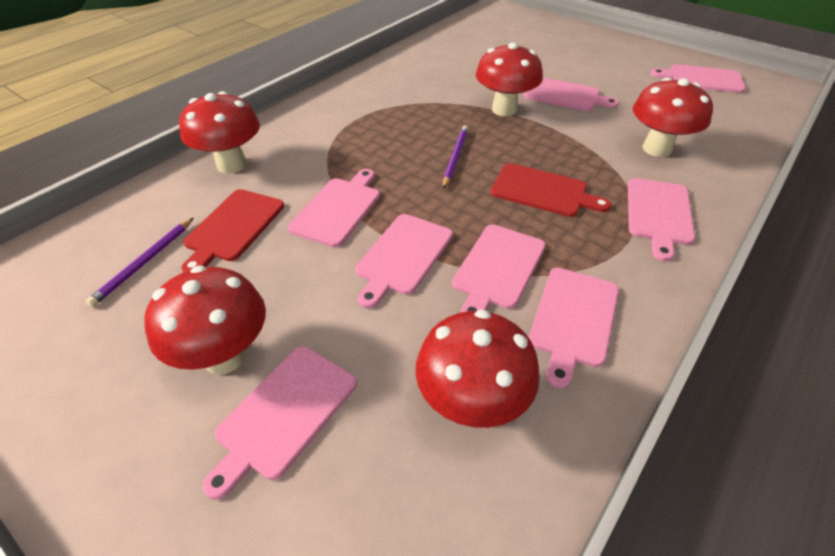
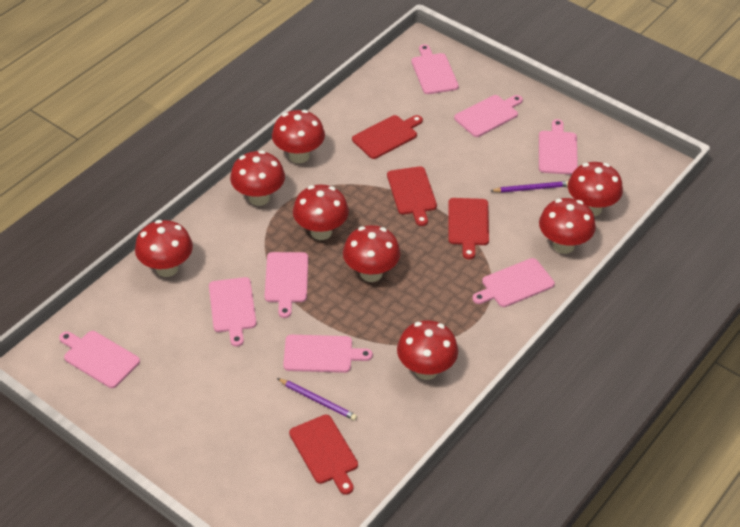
red cutting board: 2 -> 4
red mushroom: 5 -> 8

